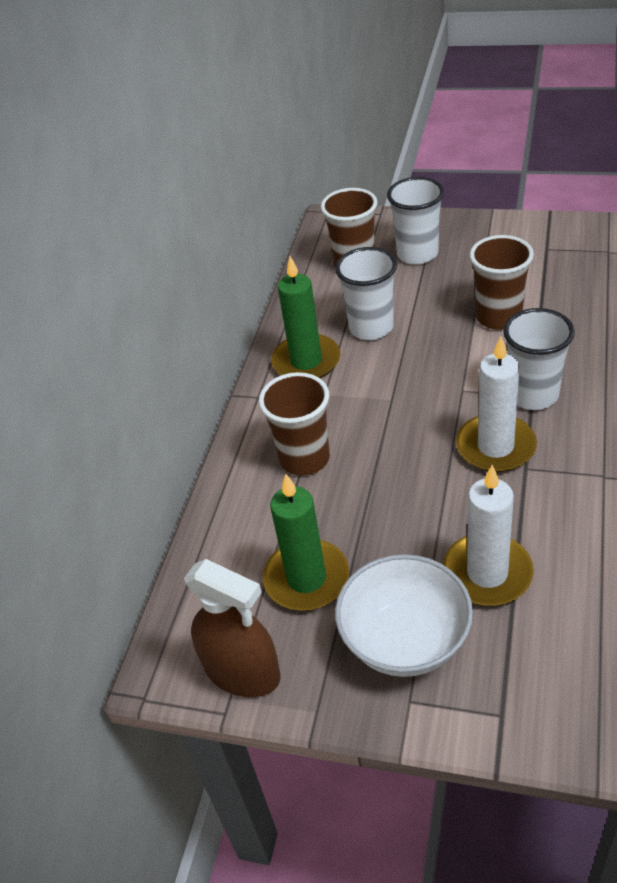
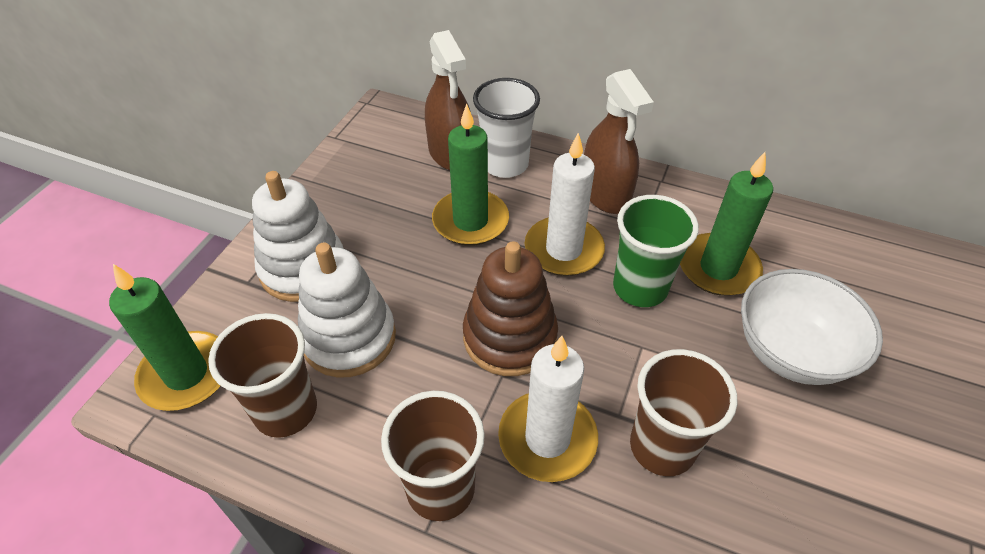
brown spray bottle: 1 -> 2
brown stacking toy: 0 -> 1
green candle: 2 -> 3
green cup: 0 -> 1
white cup: 3 -> 1
white stacking toy: 0 -> 2

